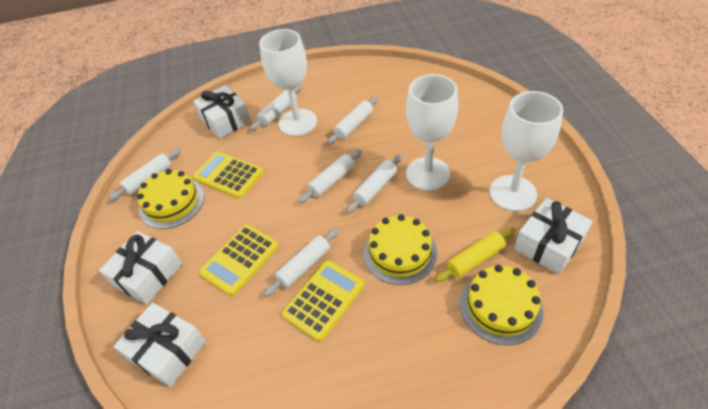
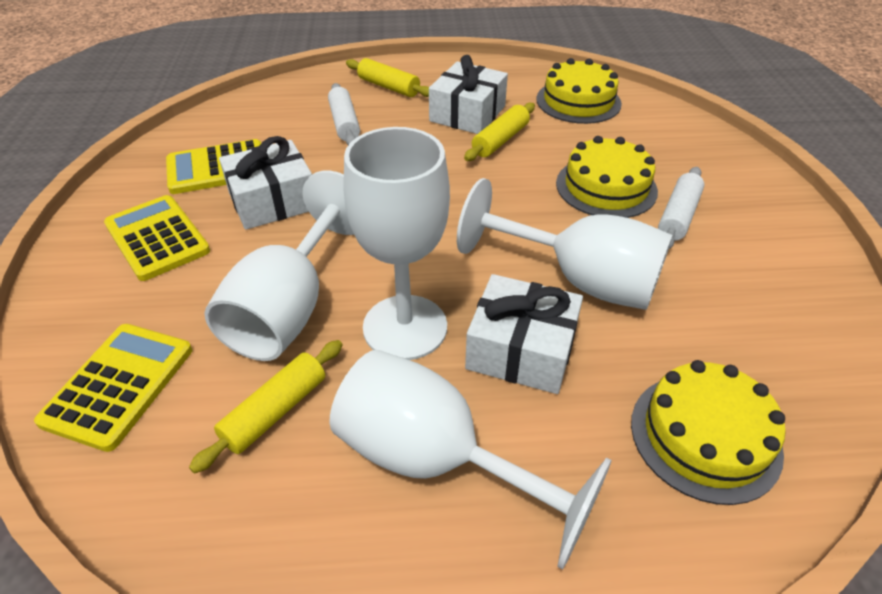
white gift: 4 -> 3
white goblet: 3 -> 4
white rolling pin: 6 -> 2
yellow rolling pin: 1 -> 3

